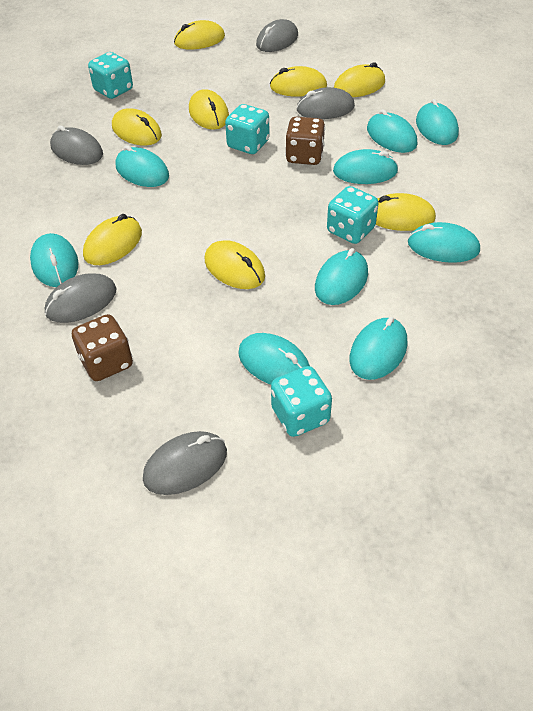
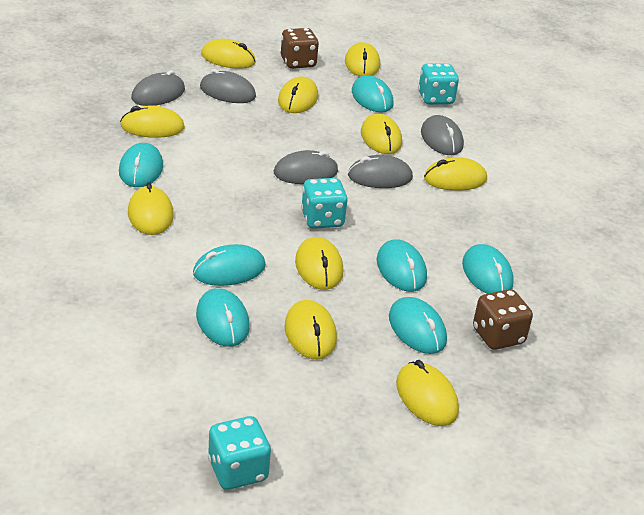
turquoise dice: 4 -> 3
turquoise mouse: 9 -> 7
yellow mouse: 8 -> 10

